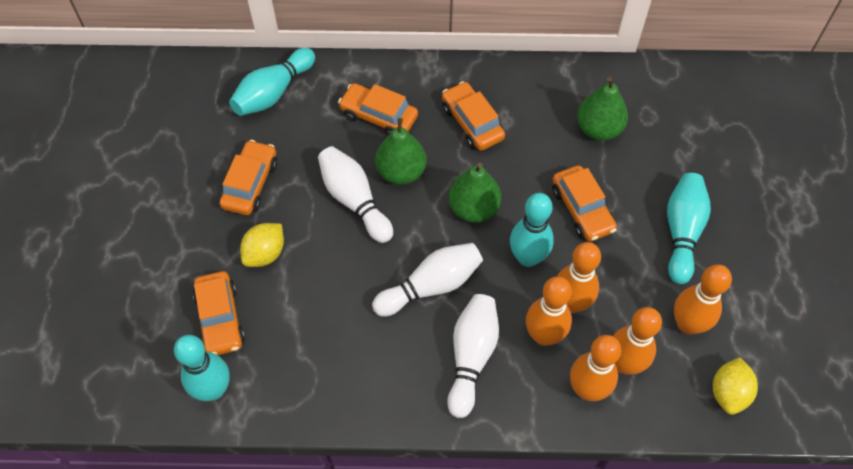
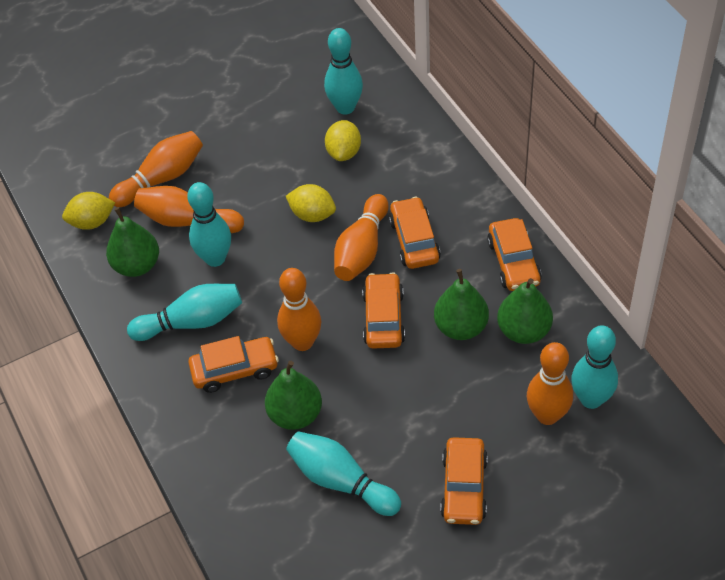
green pear: 3 -> 4
turquoise bowling pin: 4 -> 5
white bowling pin: 3 -> 0
yellow lemon: 2 -> 3

